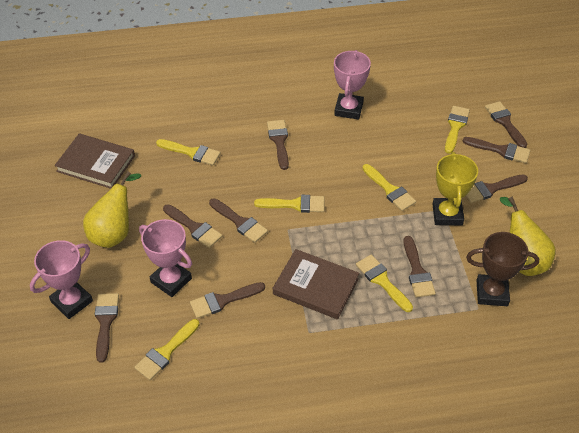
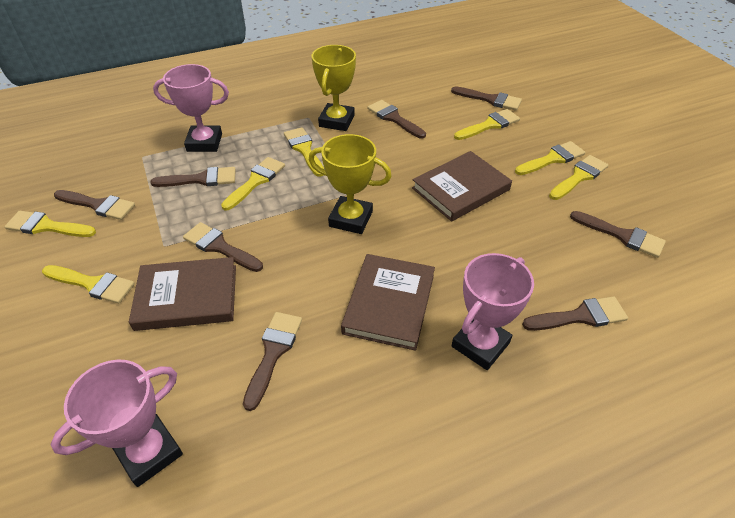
brown book: 2 -> 3
brown brush: 9 -> 8
brown trophy: 1 -> 0
yellow brush: 6 -> 7
yellow pear: 2 -> 0
yellow trophy: 1 -> 2

